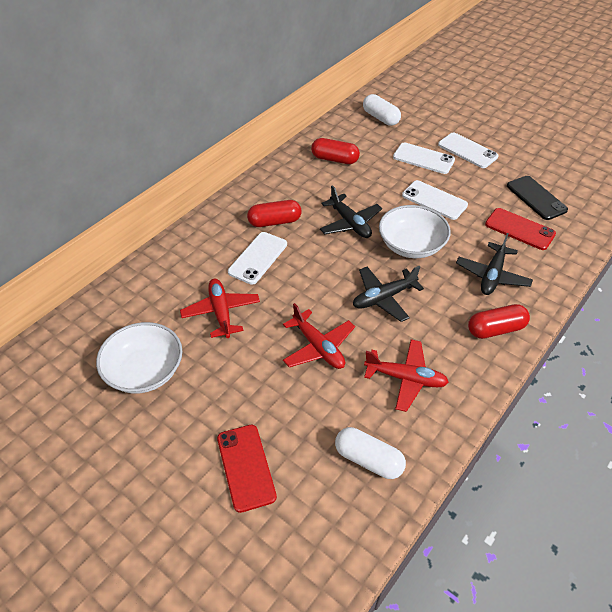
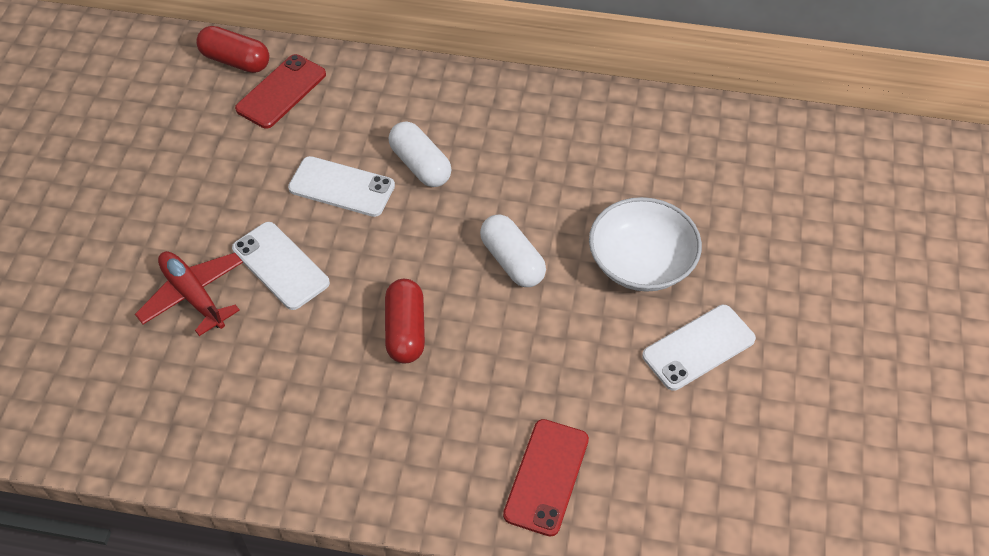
black phone: 1 -> 0
black plane: 3 -> 0
red capsule: 3 -> 2
red plane: 3 -> 1
white bowl: 2 -> 1
white phone: 4 -> 3

